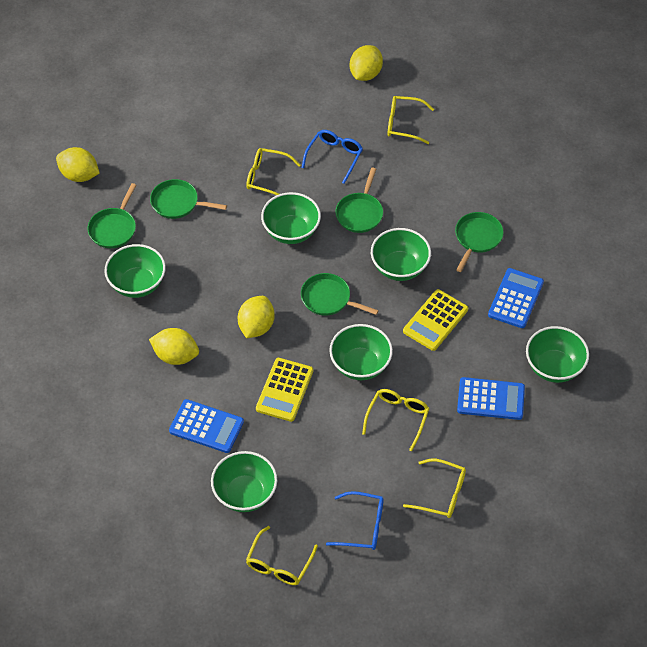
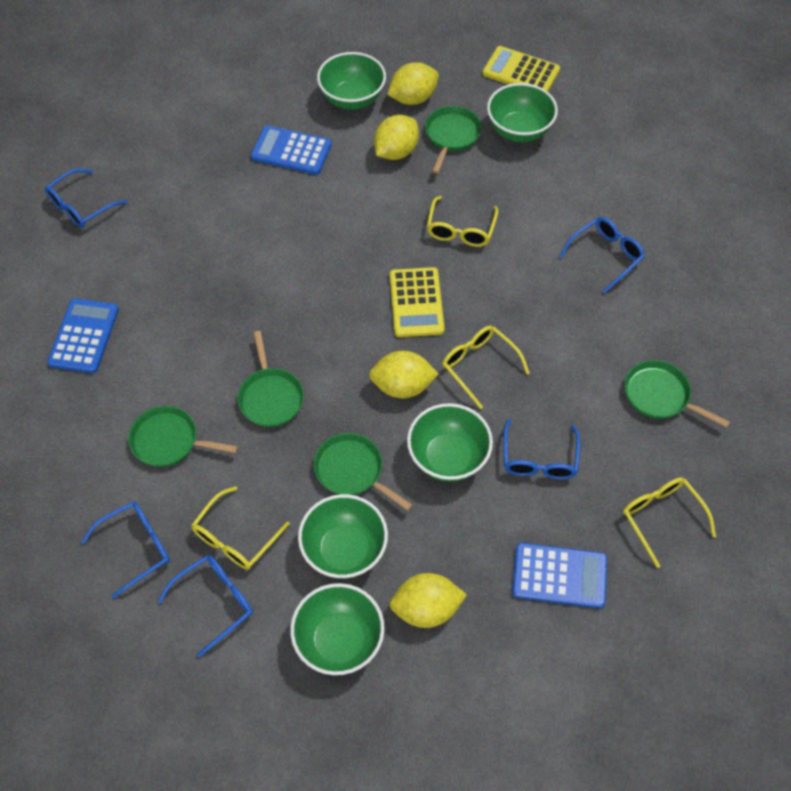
blue glasses: 2 -> 5
green bowl: 6 -> 5
yellow glasses: 5 -> 4

